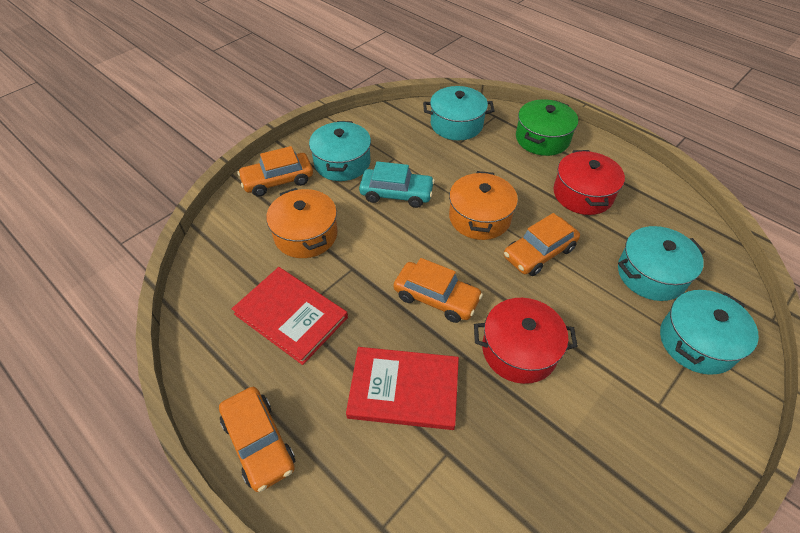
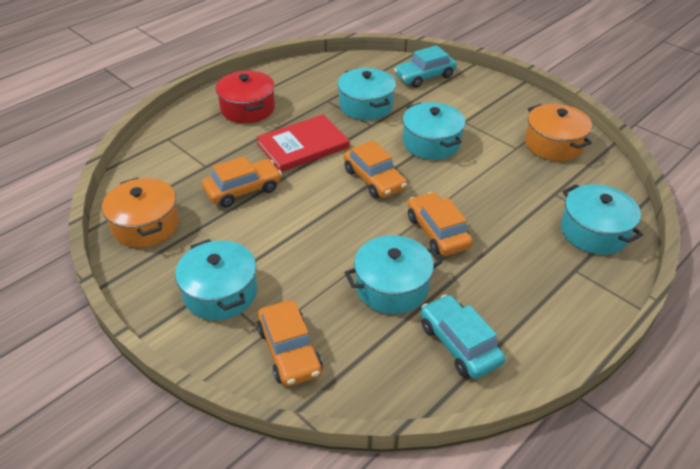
green pot: 1 -> 0
red book: 2 -> 1
red pot: 2 -> 1
turquoise car: 1 -> 2
turquoise pot: 4 -> 5

